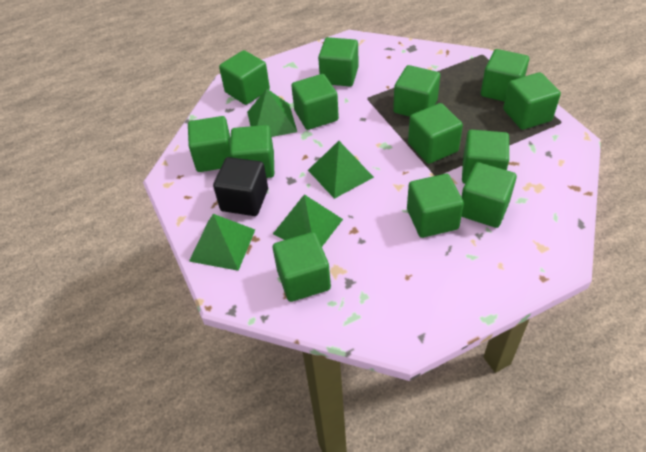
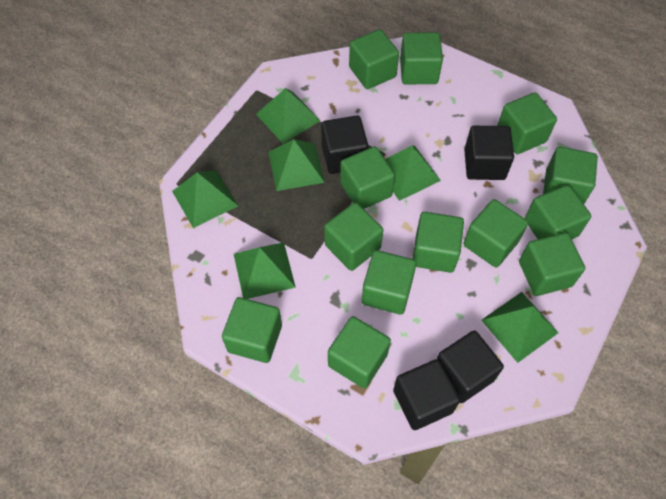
black cube: 1 -> 4
green pyramid: 4 -> 6

